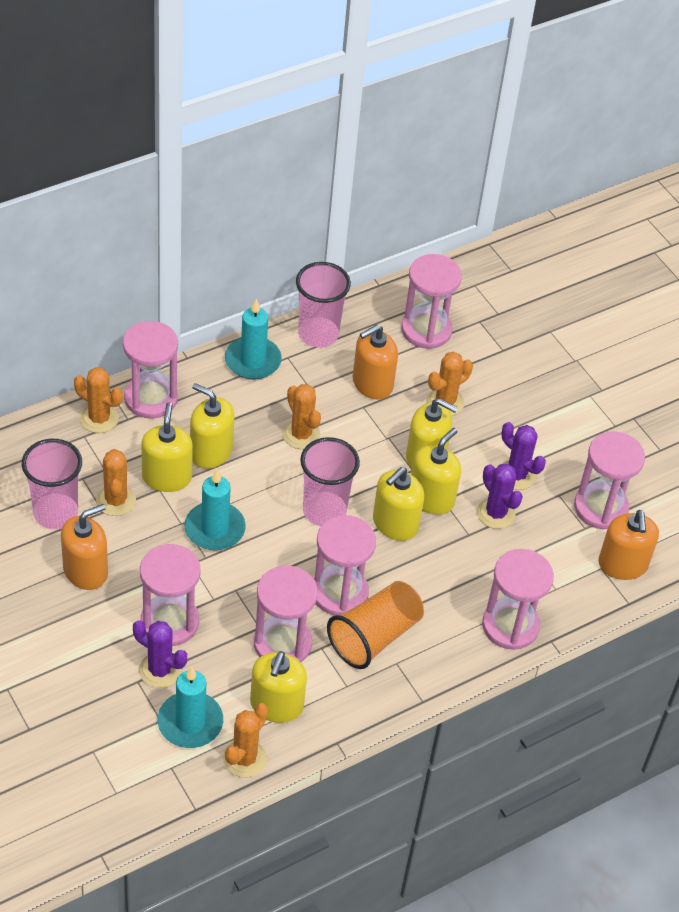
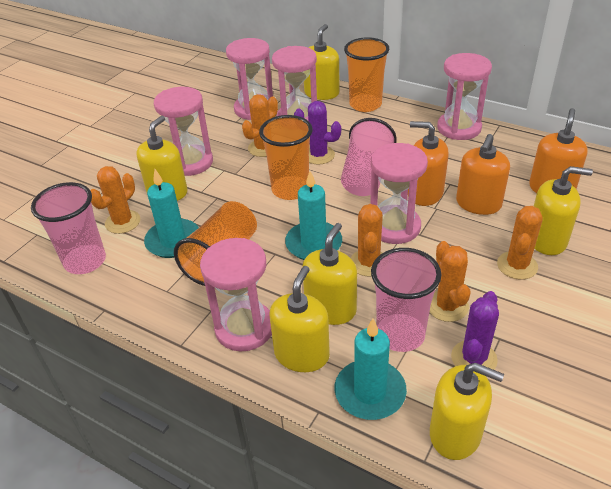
orange cup: 1 -> 3
pink hourglass: 7 -> 6
purple cactus: 3 -> 2

